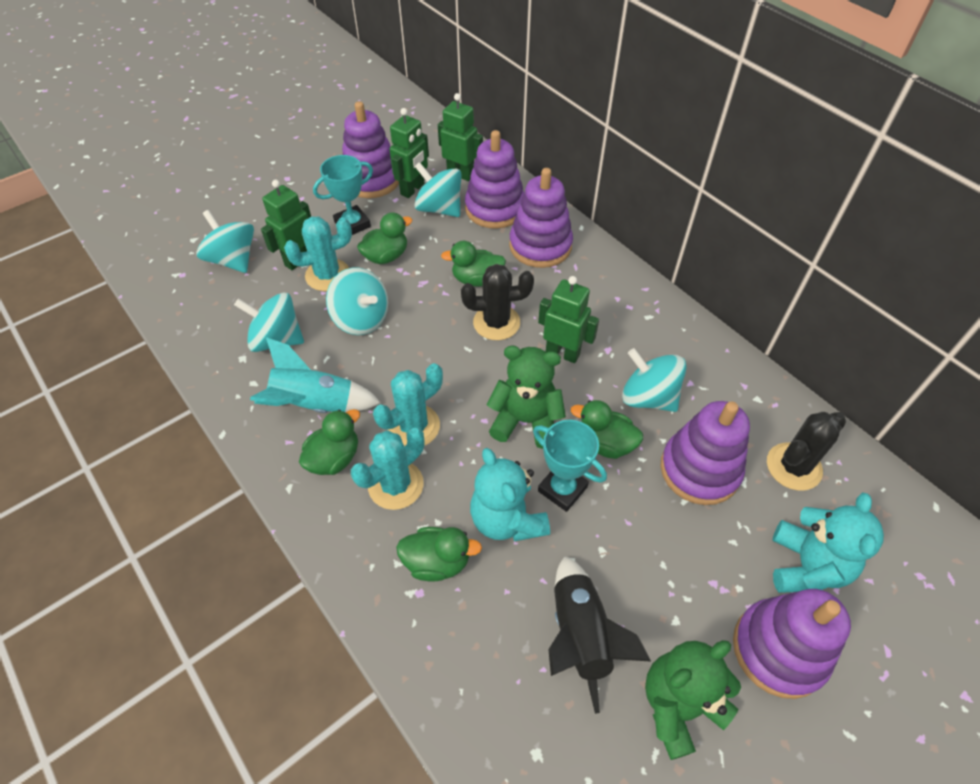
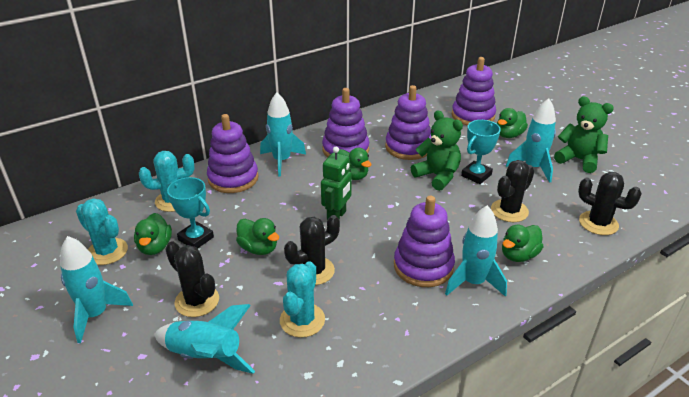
black cactus: 2 -> 4
black rocket: 1 -> 0
green robot: 4 -> 1
turquoise rocket: 1 -> 5
turquoise spinning top: 5 -> 0
turquoise teddy bear: 2 -> 0

